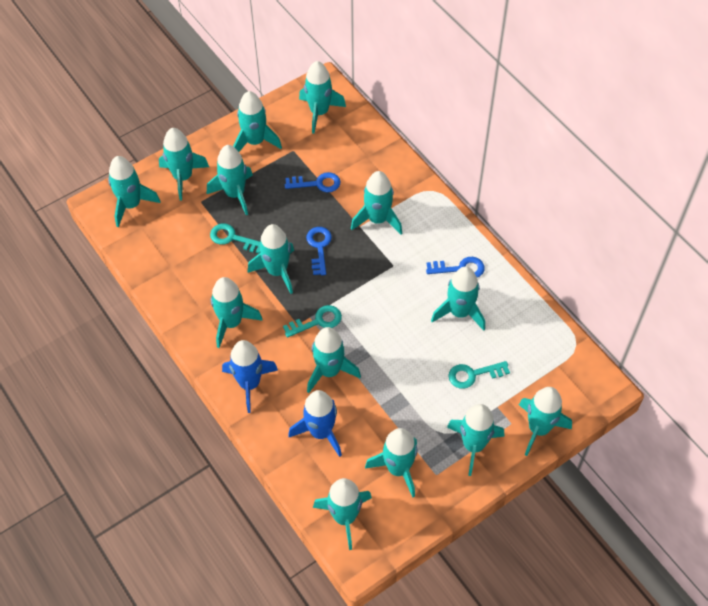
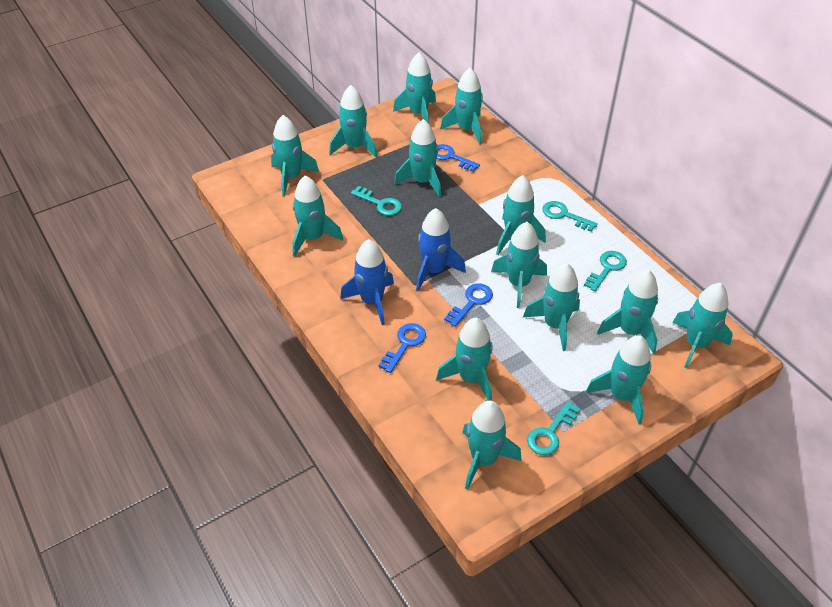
turquoise key: 3 -> 4

